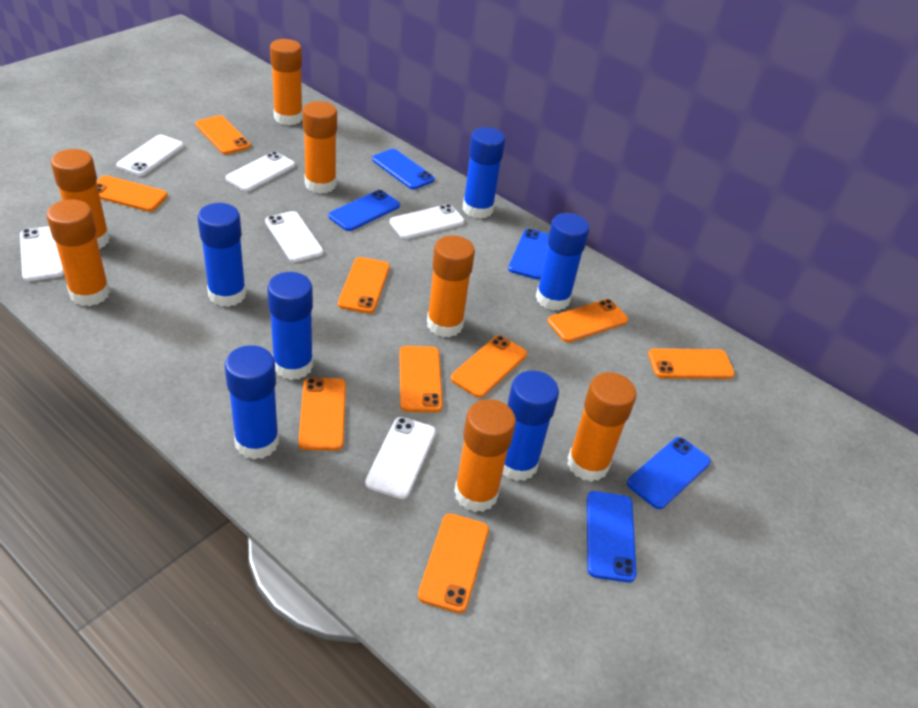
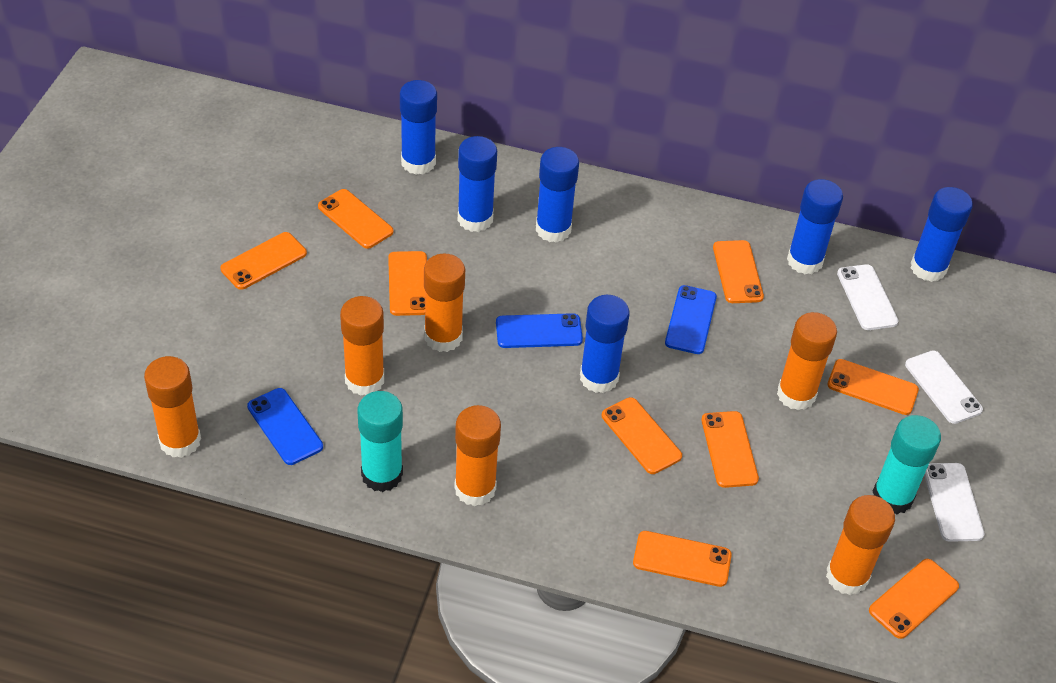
blue phone: 5 -> 3
orange glue stick: 7 -> 6
turquoise glue stick: 0 -> 2
white phone: 6 -> 3

